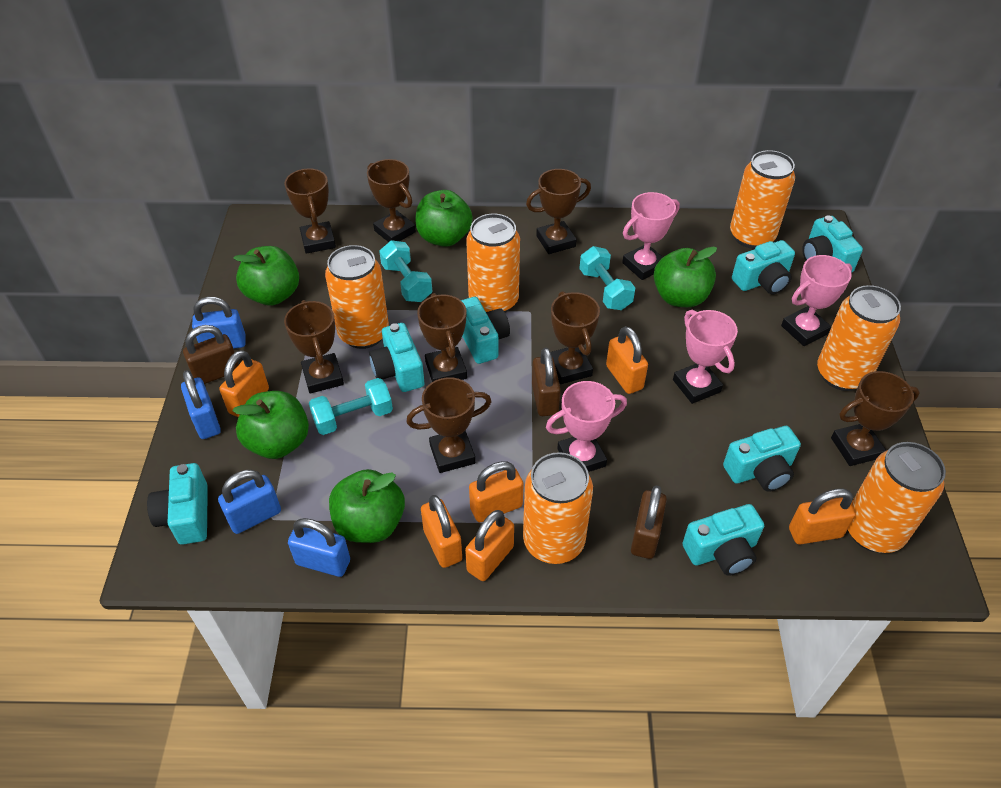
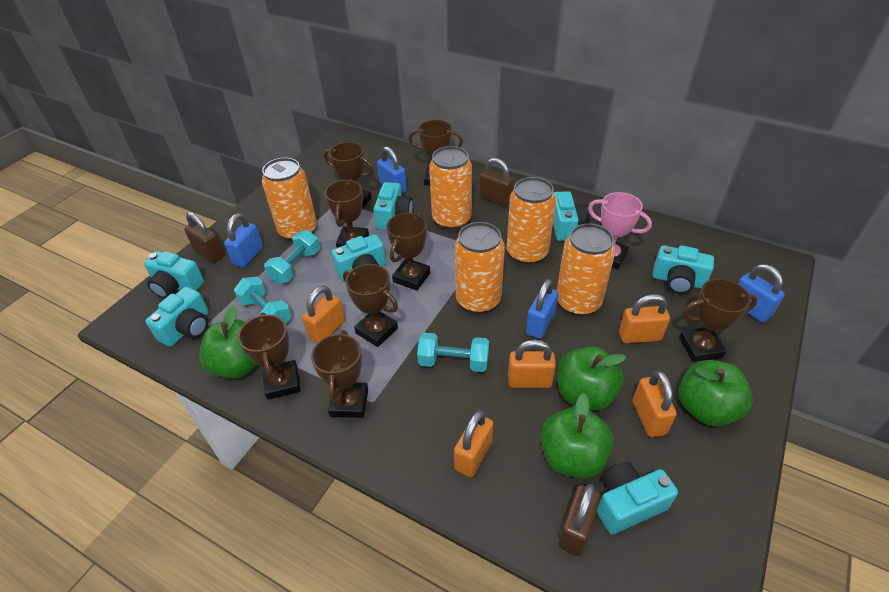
green apple: 5 -> 4
orange can: 6 -> 5
orange padlock: 6 -> 5
pink trophy: 4 -> 1

